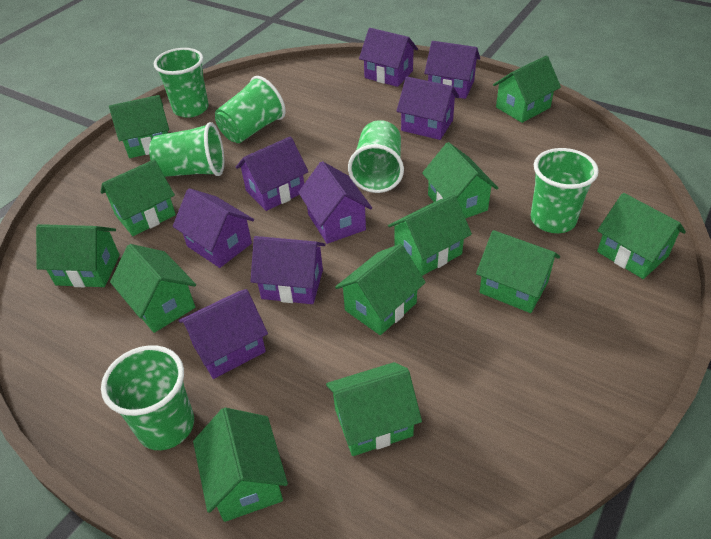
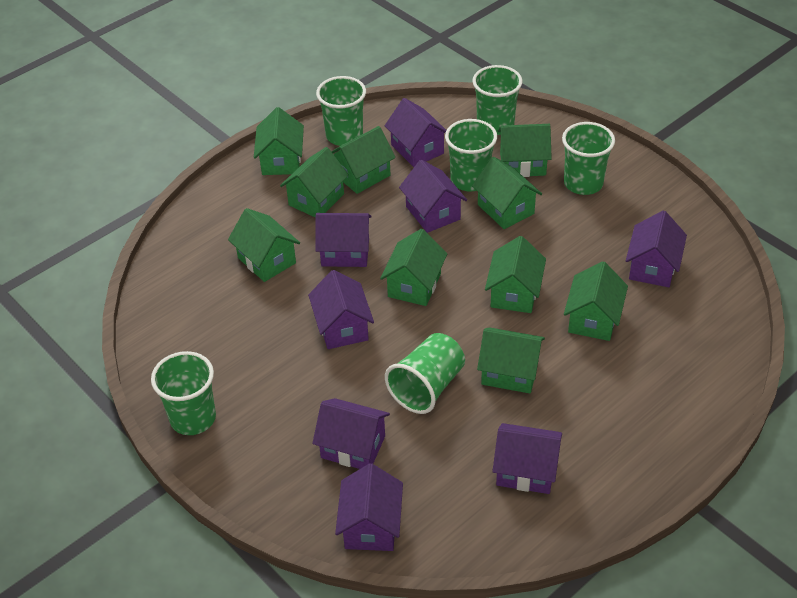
green house: 12 -> 10

